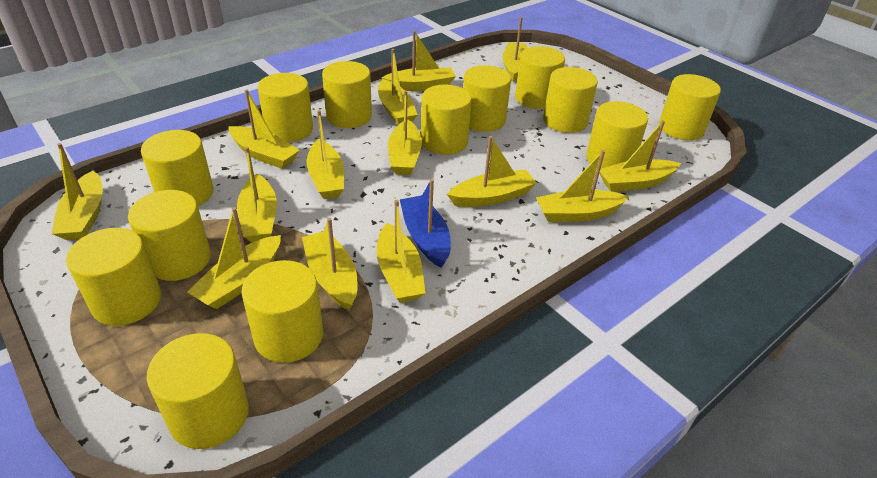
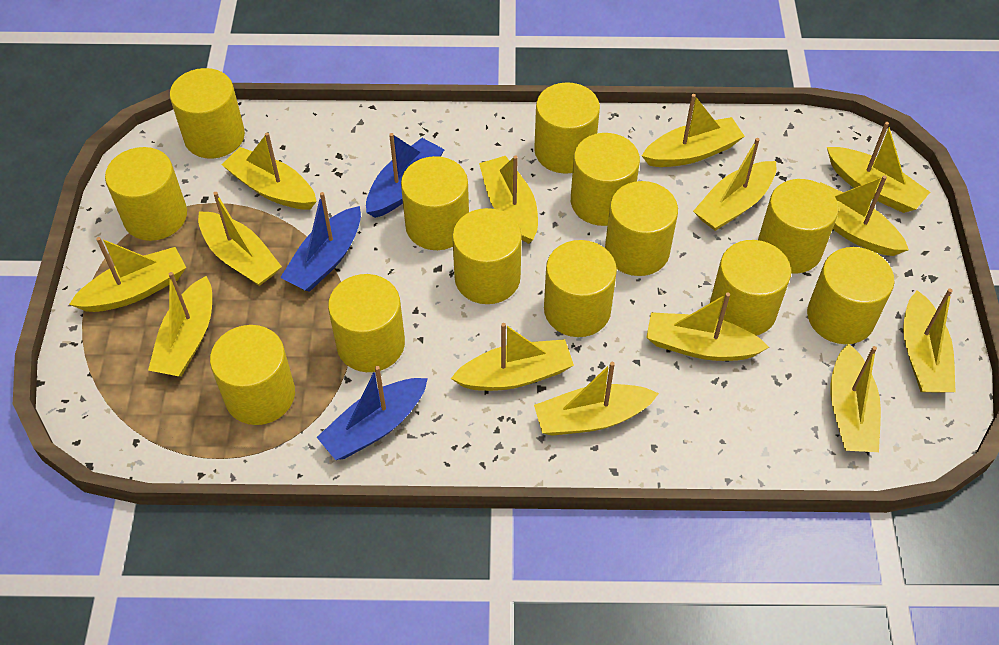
blue boat: 1 -> 3

